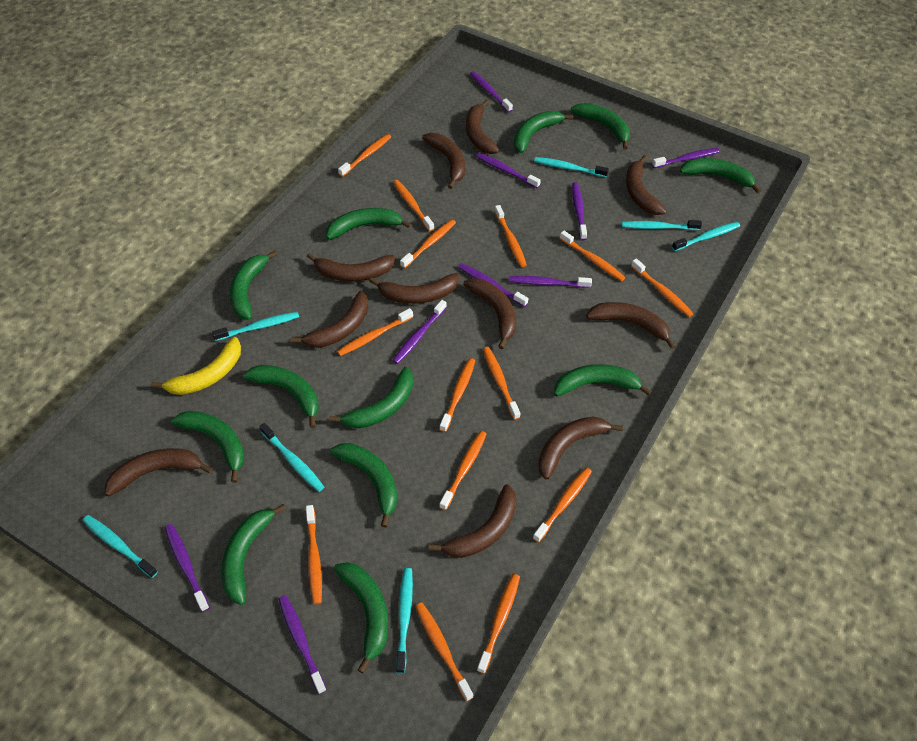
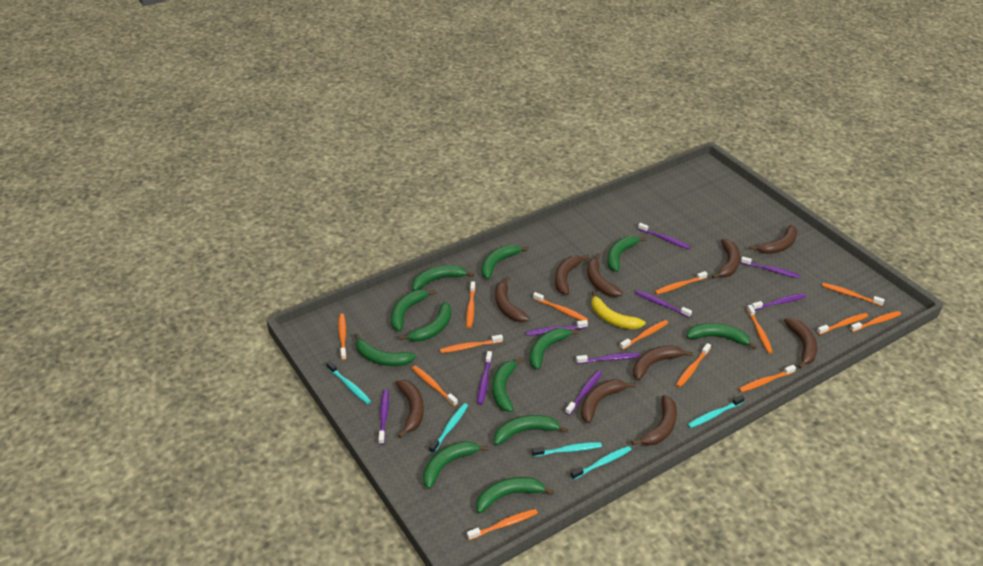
brown banana: 11 -> 10
turquoise toothbrush: 7 -> 5

